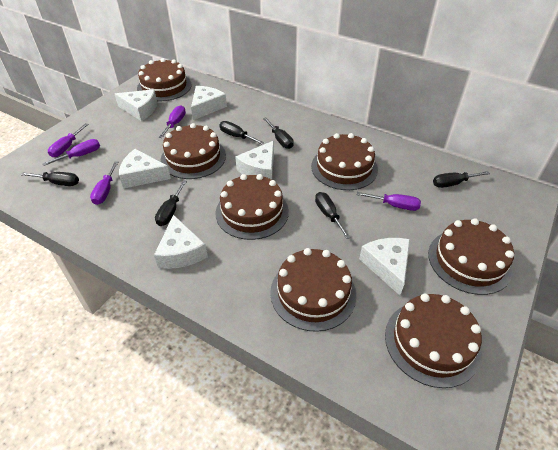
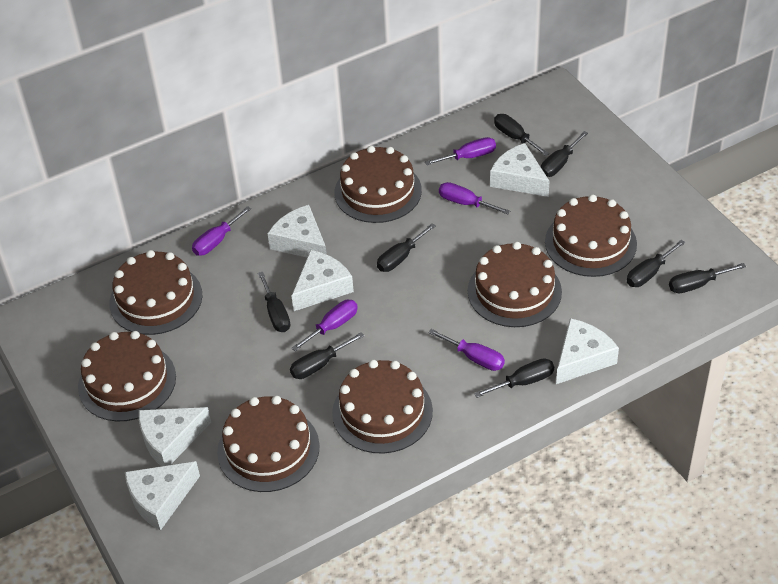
black screwdriver: 6 -> 8

